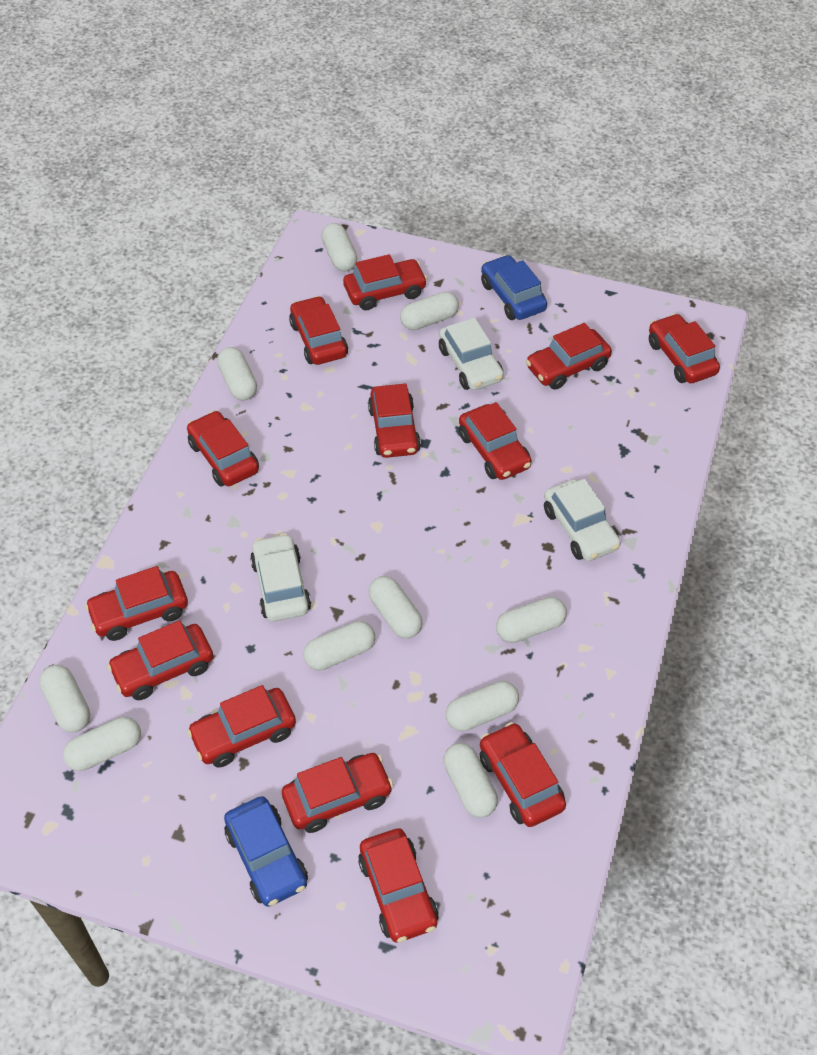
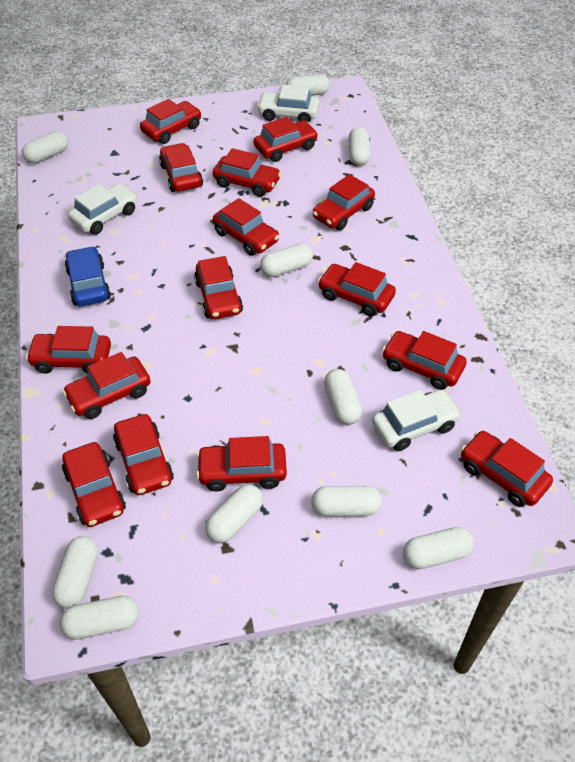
blue car: 2 -> 1
red car: 13 -> 15

